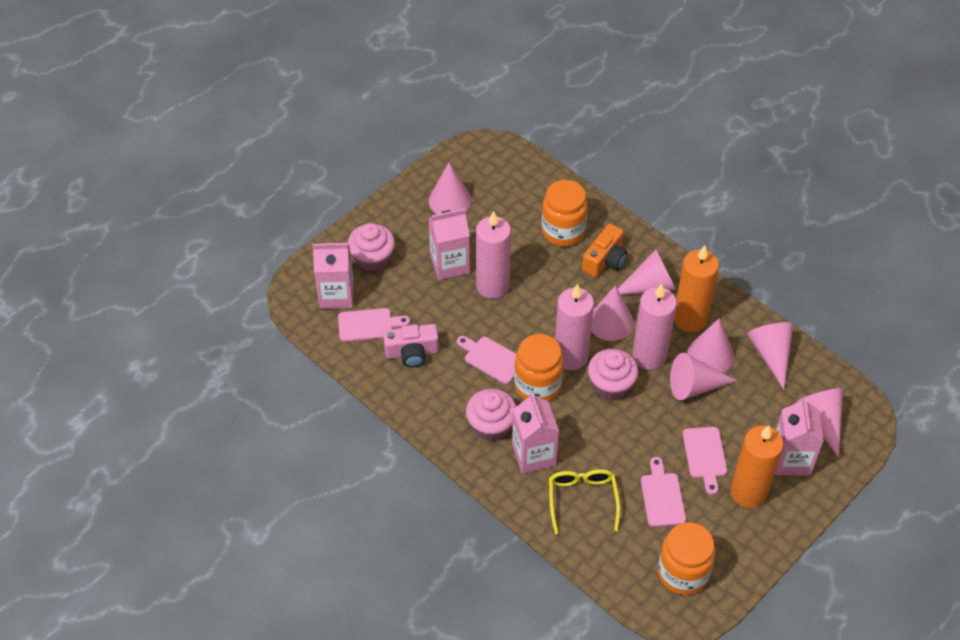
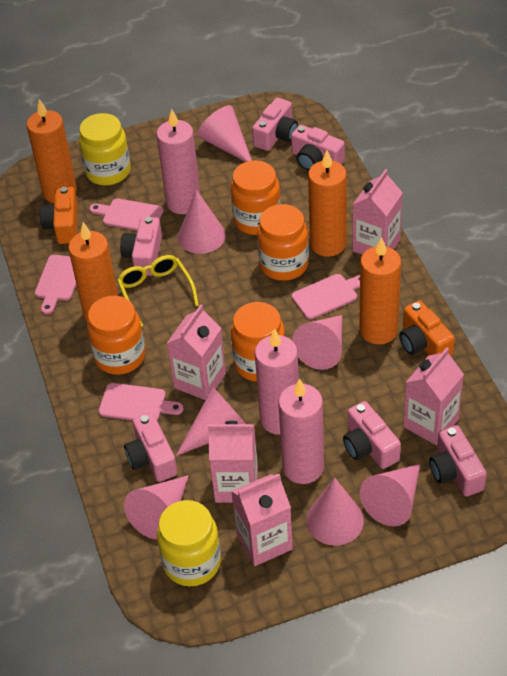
orange camera: 1 -> 2
orange candle: 2 -> 4
orange jar: 3 -> 4
pink camera: 1 -> 6
pink carton: 4 -> 5
pink cupcake: 3 -> 0
yellow jar: 0 -> 2

